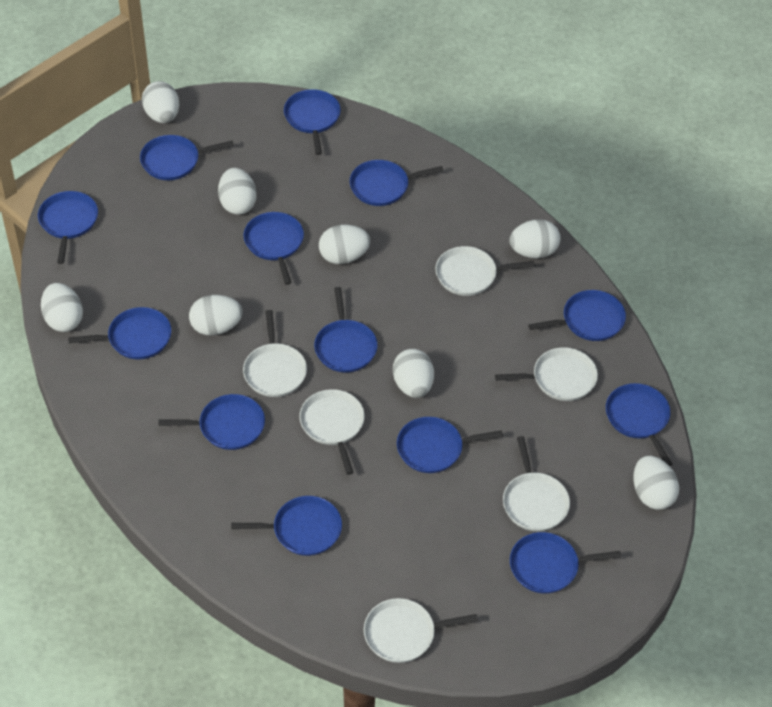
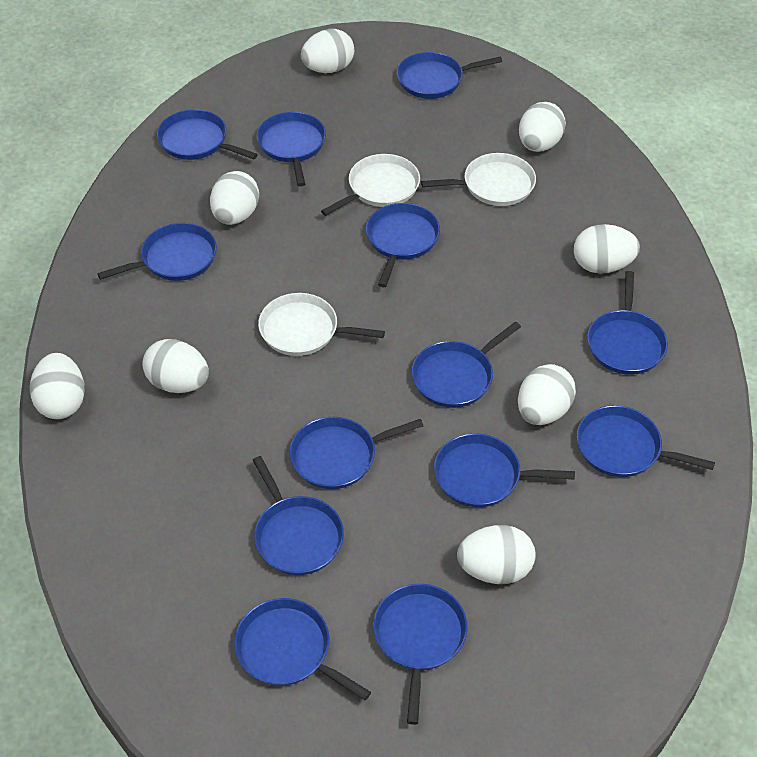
white pan: 6 -> 3

